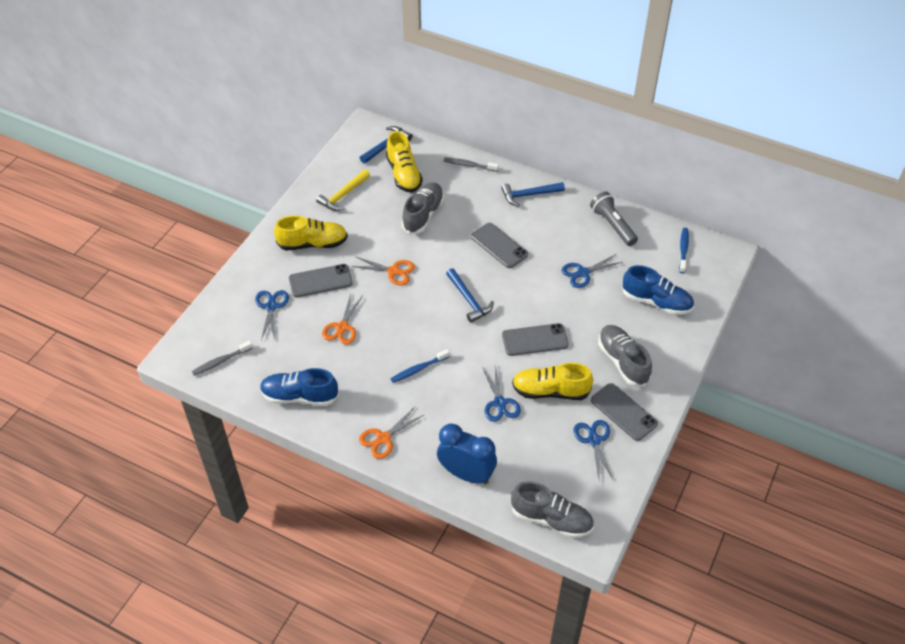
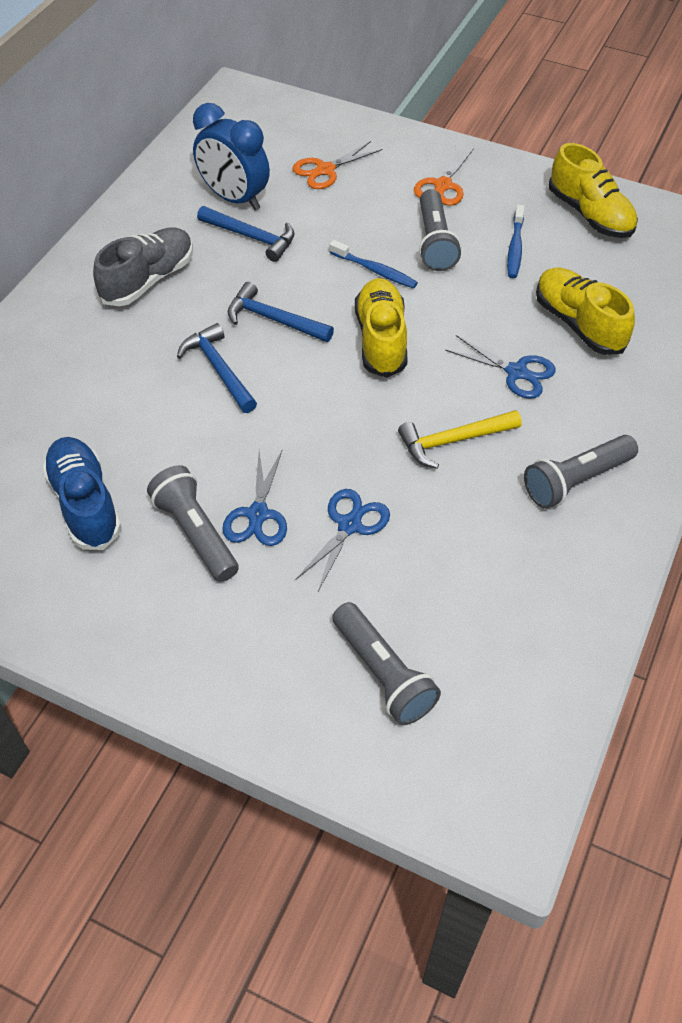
blue scissors: 4 -> 3
blue shoe: 2 -> 1
grey flashlight: 1 -> 4
grey phone: 4 -> 0
grey shoe: 3 -> 1
grey toothbrush: 2 -> 0
orange scissors: 3 -> 2

